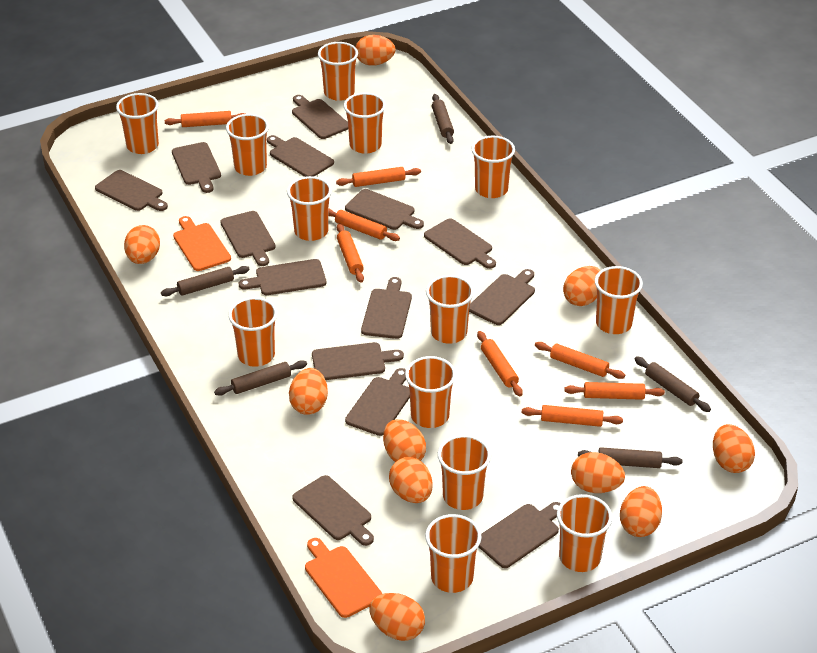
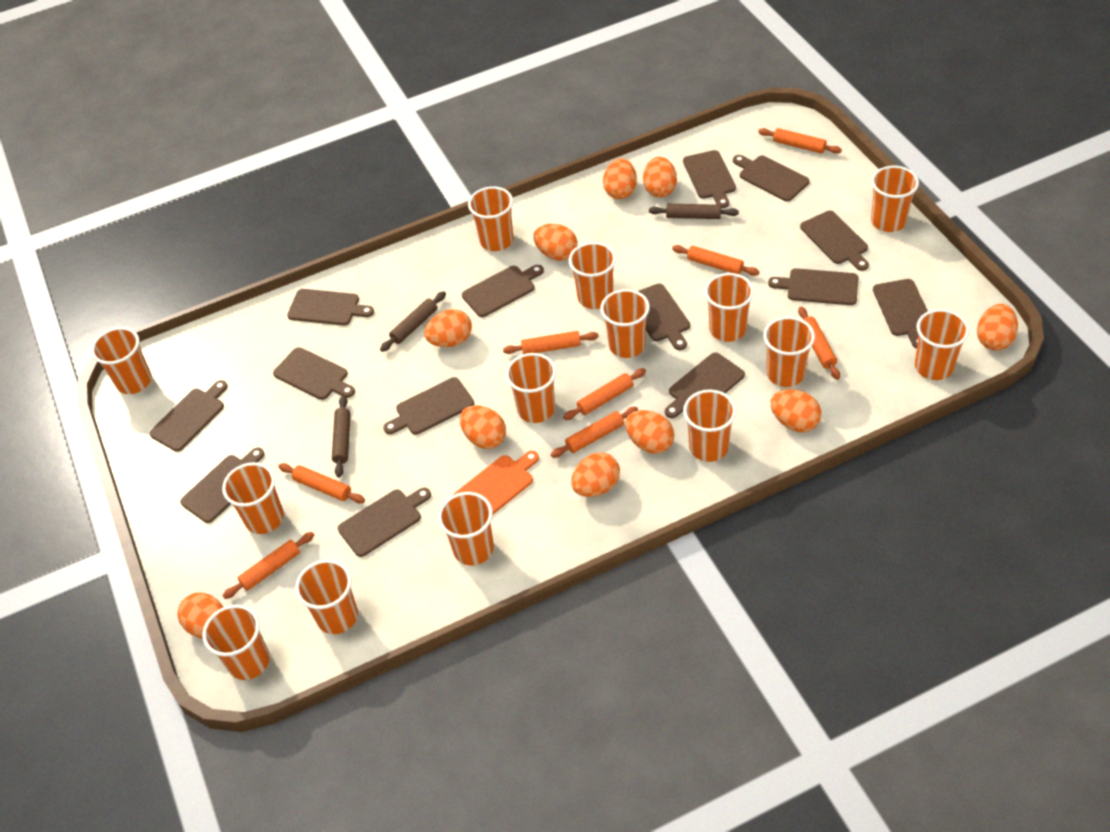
brown rolling pin: 5 -> 3
orange cup: 13 -> 14
orange cutting board: 2 -> 1

